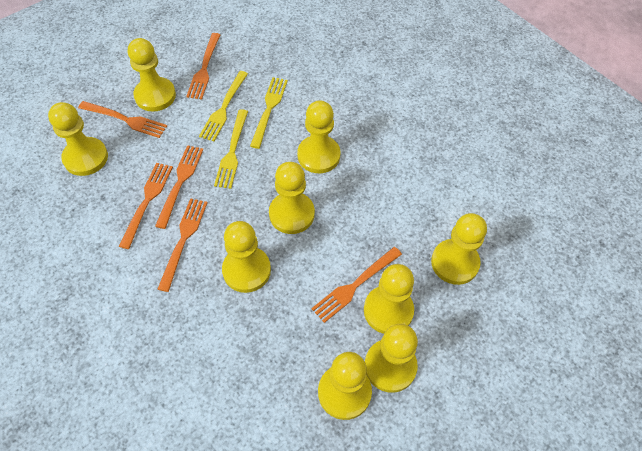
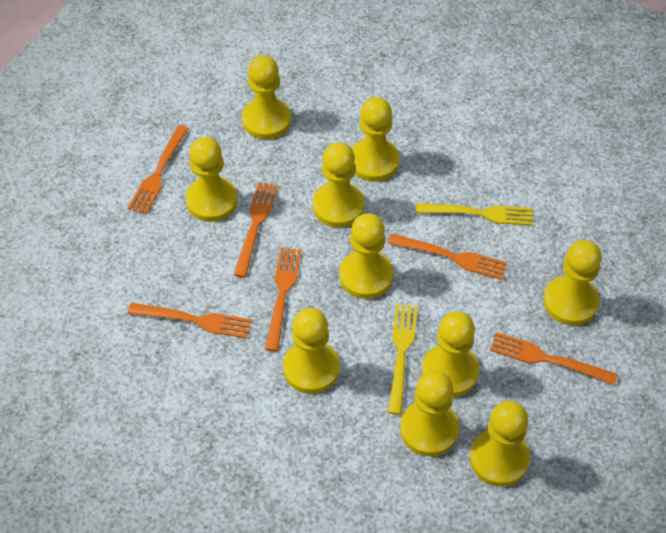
yellow fork: 3 -> 2
yellow pawn: 9 -> 10

